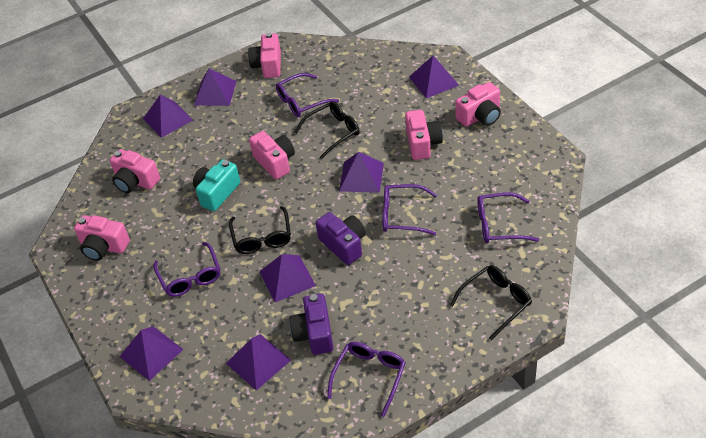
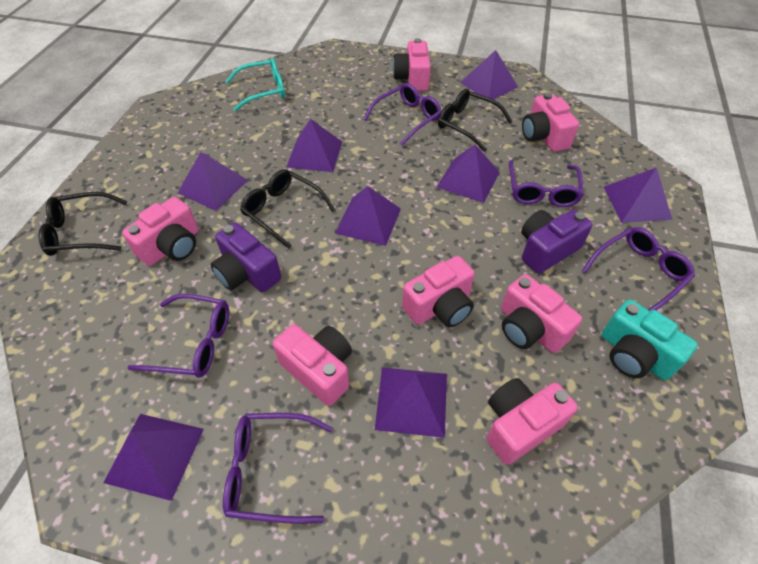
pink camera: 6 -> 7
purple pyramid: 7 -> 8
turquoise glasses: 0 -> 1

